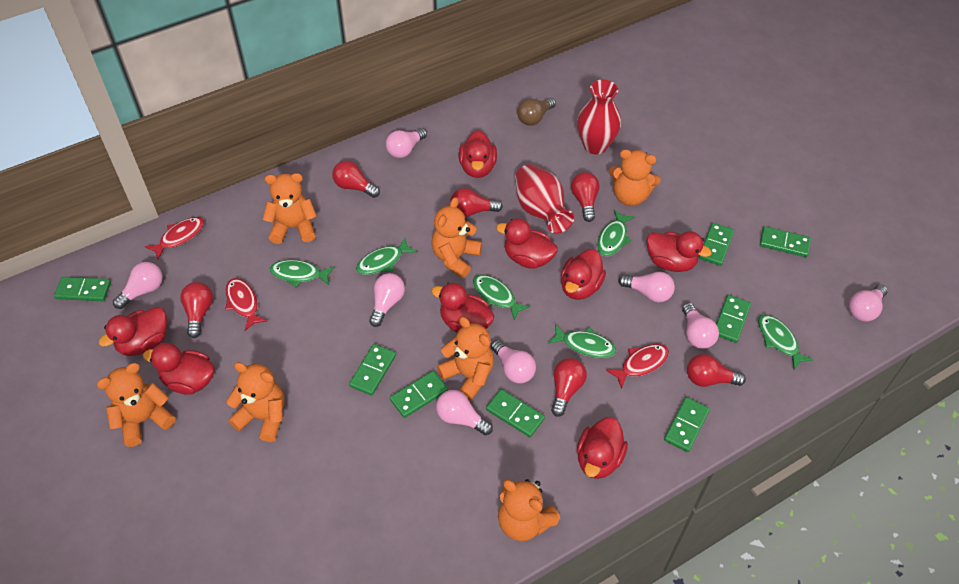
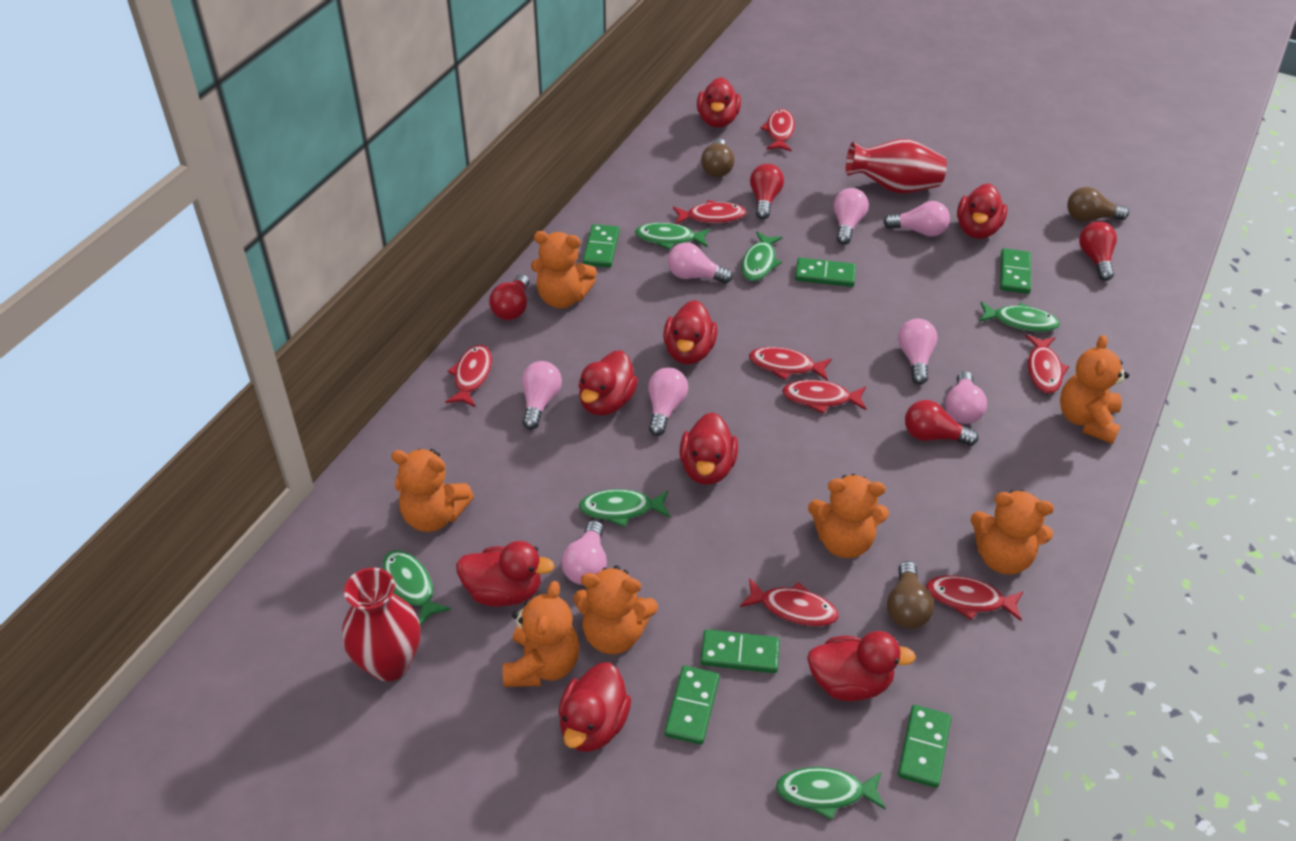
brown light bulb: 1 -> 3
green domino: 8 -> 6
red fish: 3 -> 8
red light bulb: 6 -> 4

